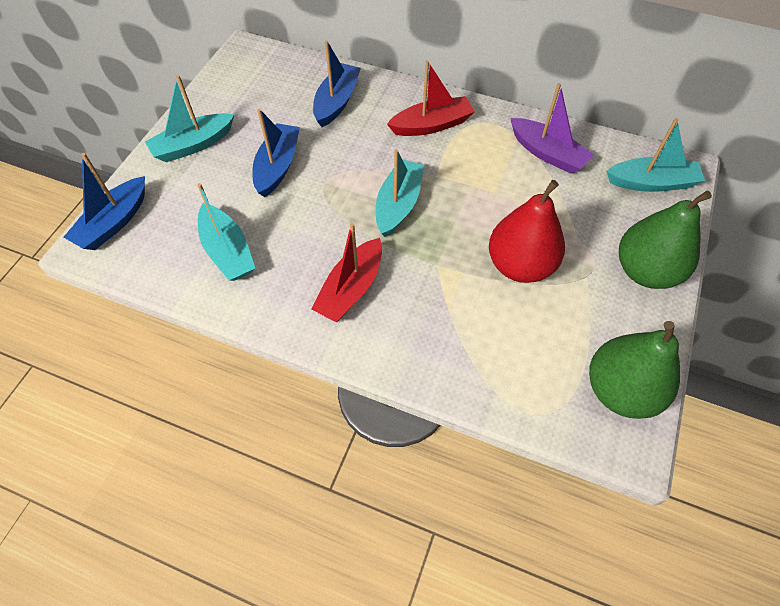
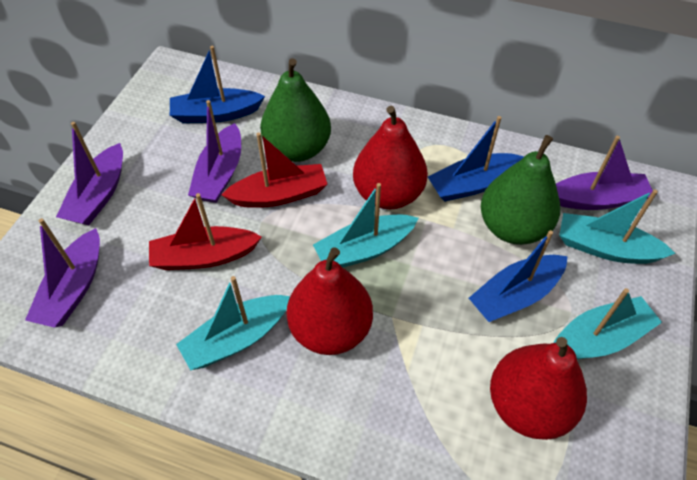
purple boat: 1 -> 4
red pear: 1 -> 3

